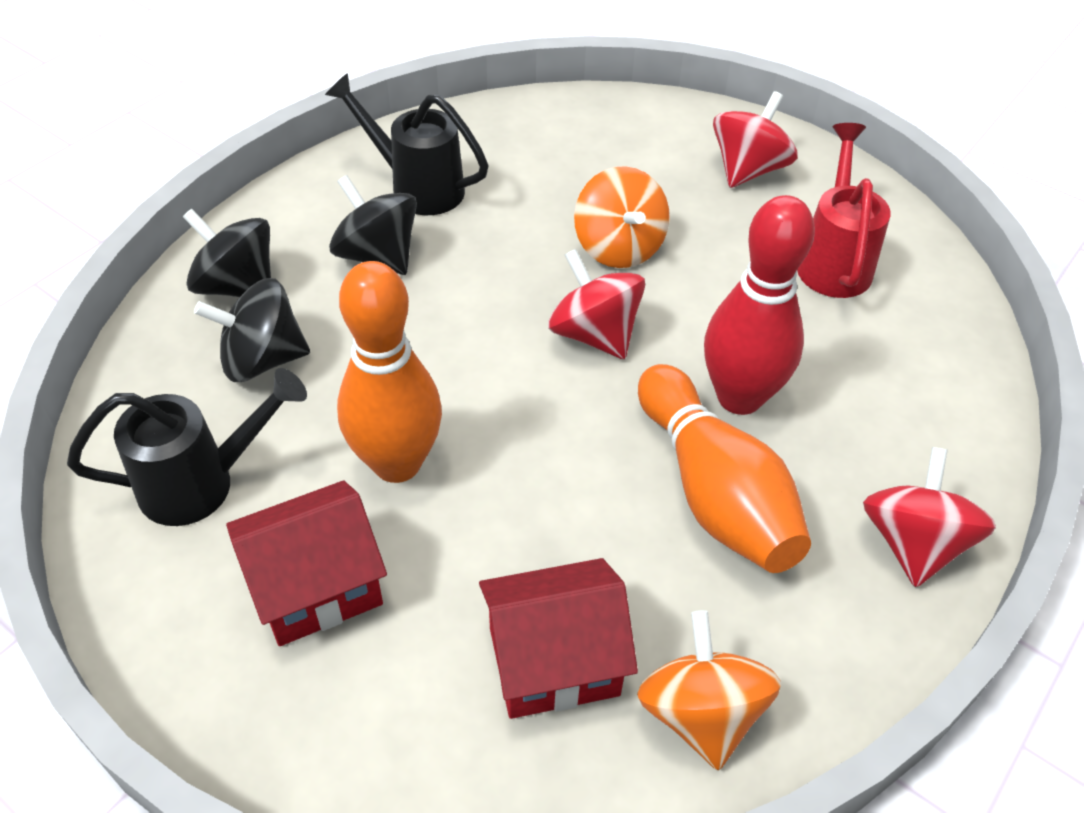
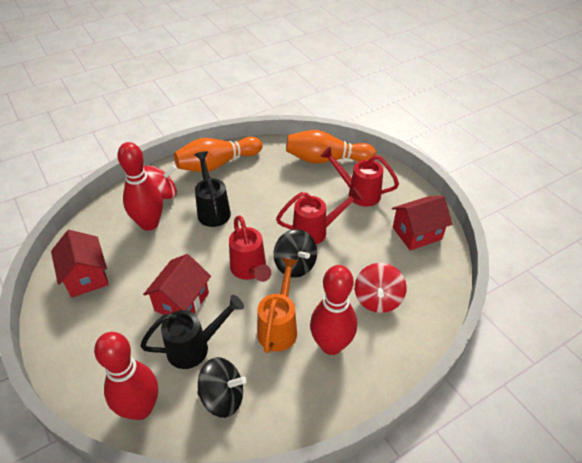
black spinning top: 3 -> 2
orange spinning top: 2 -> 0
orange watering can: 0 -> 1
red bowling pin: 1 -> 3
red house: 2 -> 3
red spinning top: 3 -> 2
red watering can: 1 -> 3

